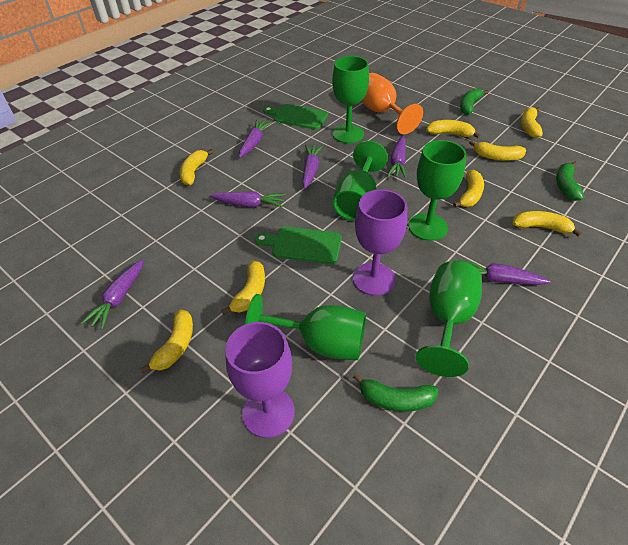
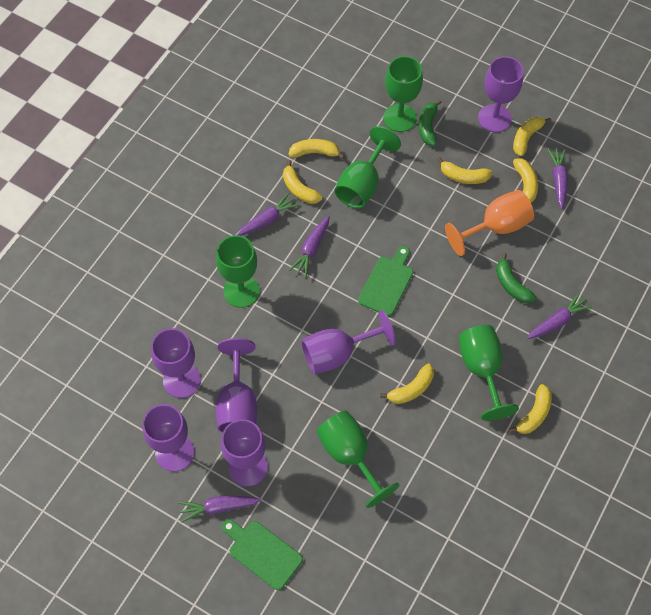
green banana: 3 -> 2
purple carrot: 6 -> 5
purple goblet: 2 -> 6
yellow banana: 8 -> 7

